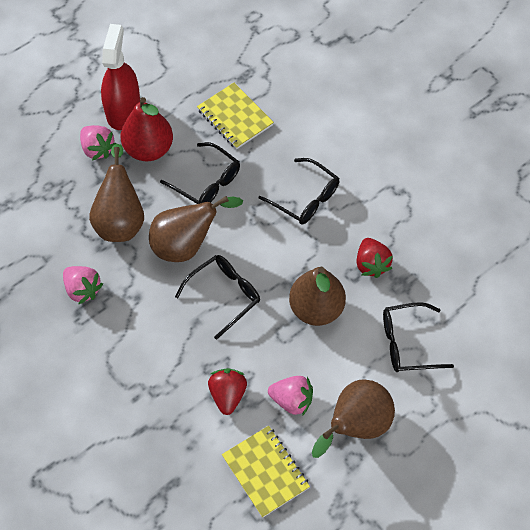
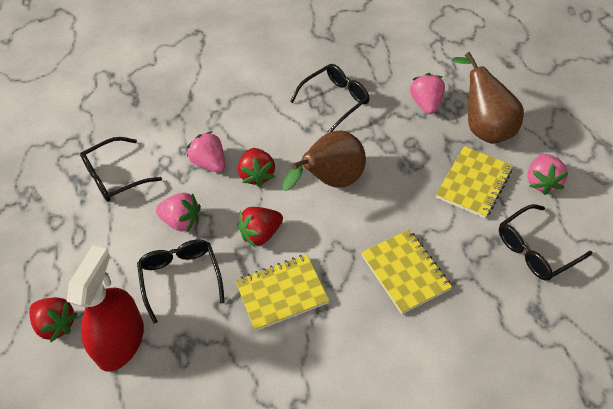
brown pear: 4 -> 2
pink strawberry: 3 -> 4
red pear: 1 -> 0
red strawberry: 2 -> 3
yellow notebook: 2 -> 3

